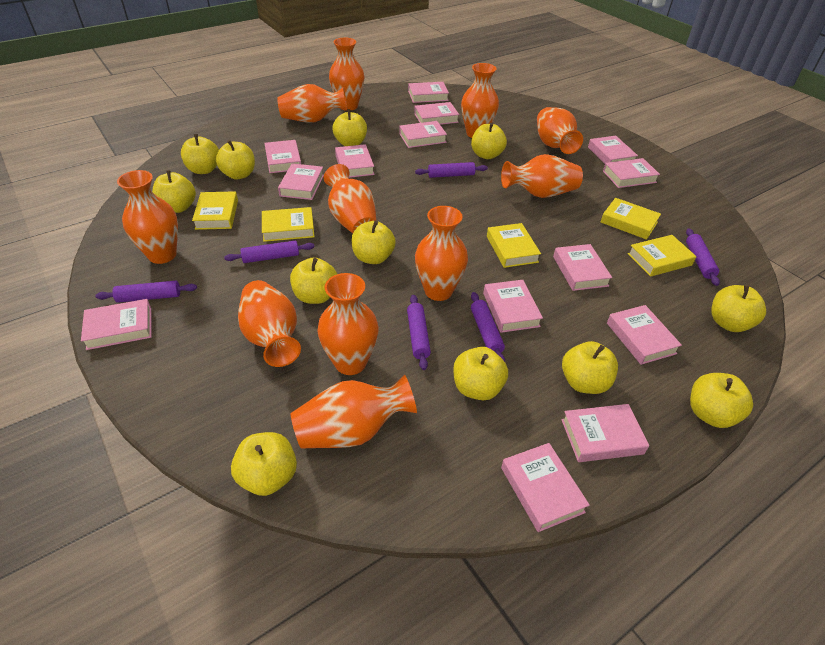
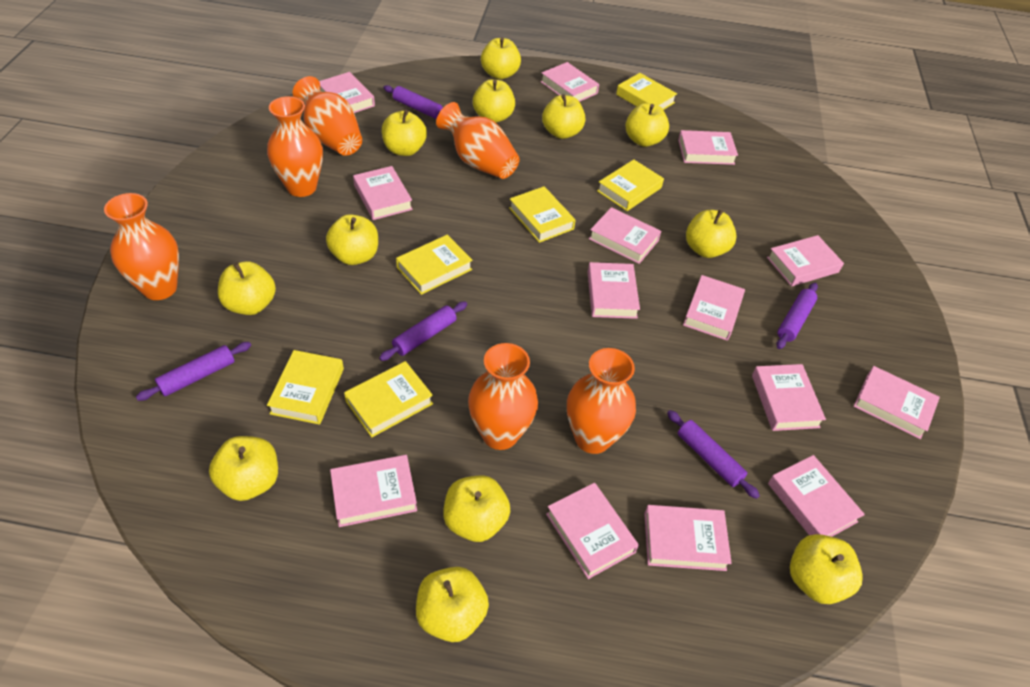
orange vase: 11 -> 6
purple rolling pin: 6 -> 5
yellow book: 5 -> 6

